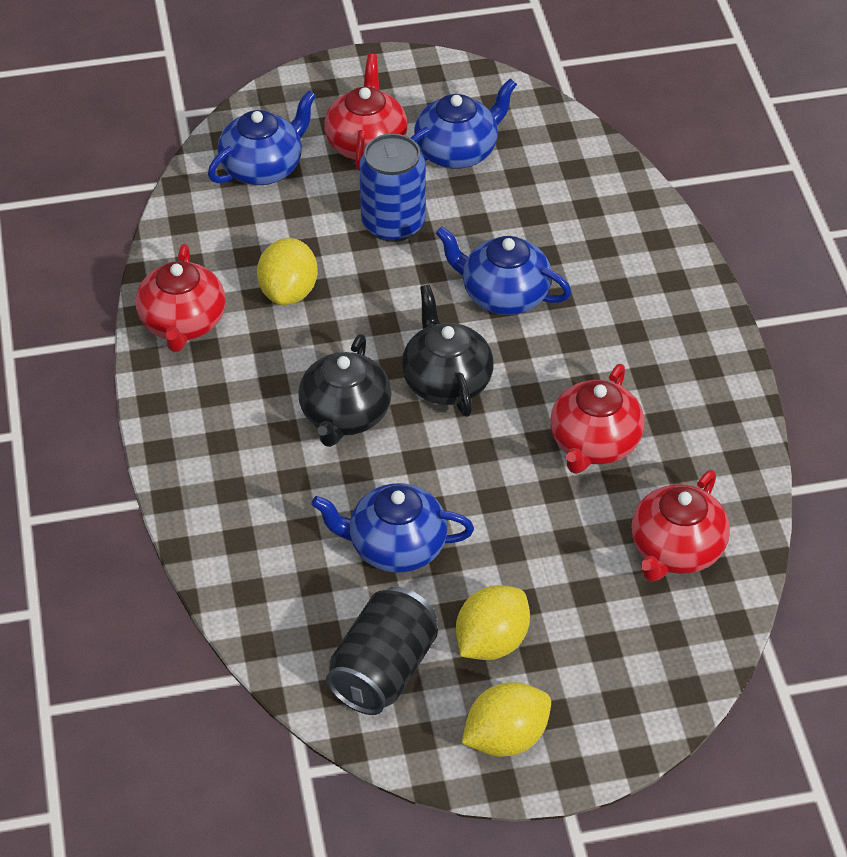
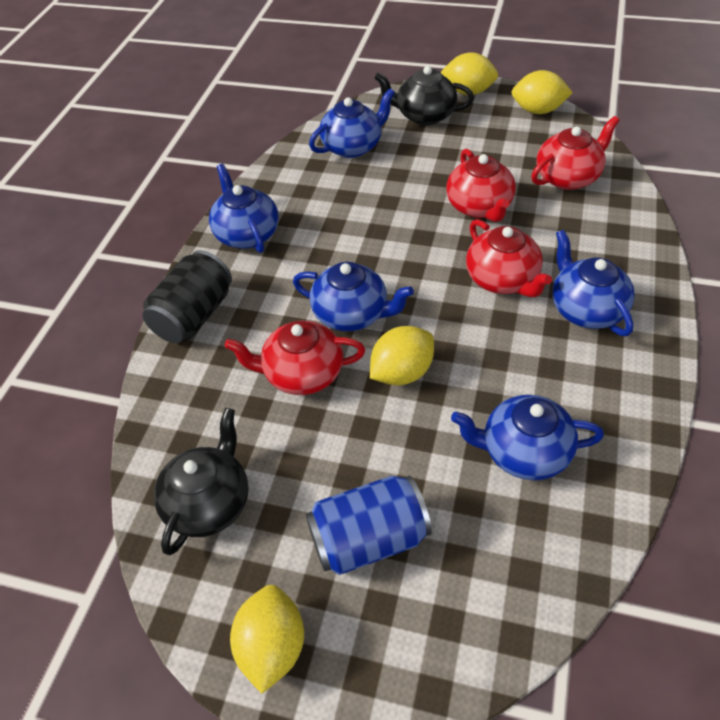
blue teapot: 4 -> 5
yellow lemon: 3 -> 4

